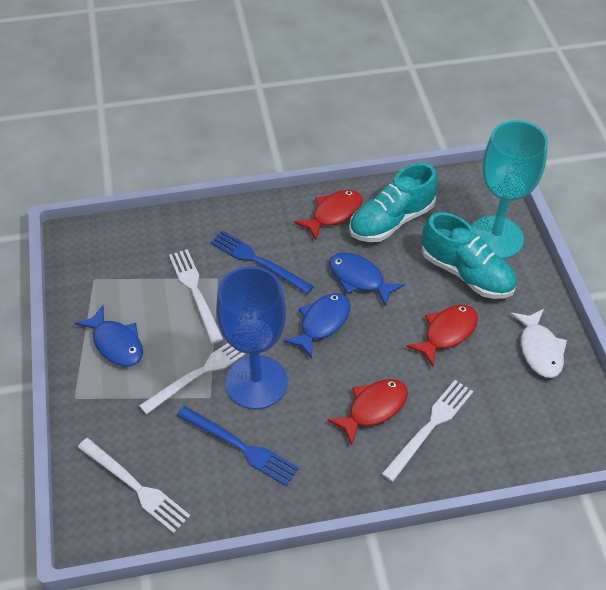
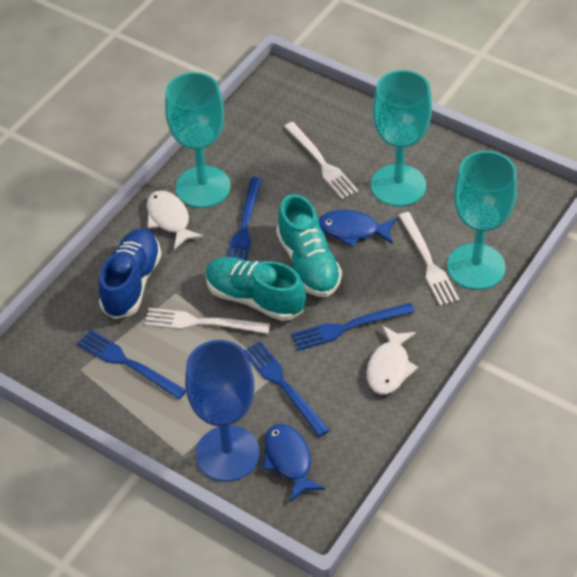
blue fish: 3 -> 2
blue fork: 2 -> 4
blue shoe: 0 -> 1
red fish: 3 -> 0
turquoise goblet: 1 -> 3
white fish: 1 -> 2
white fork: 4 -> 3

